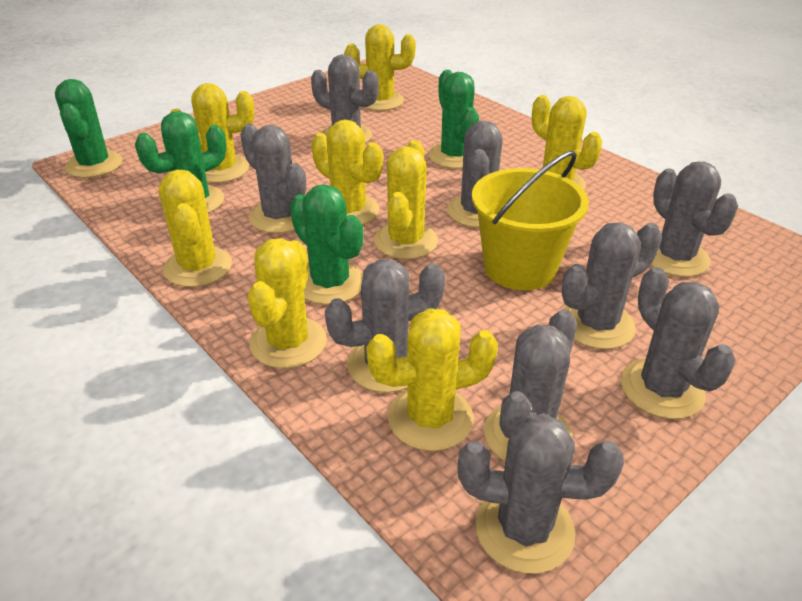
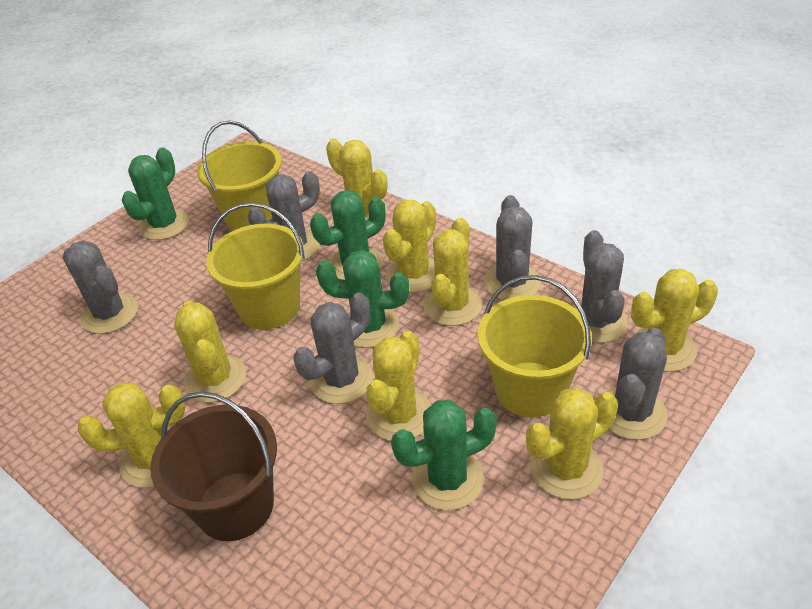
brown bucket: 0 -> 1
grey cactus: 9 -> 6
yellow bucket: 1 -> 3

